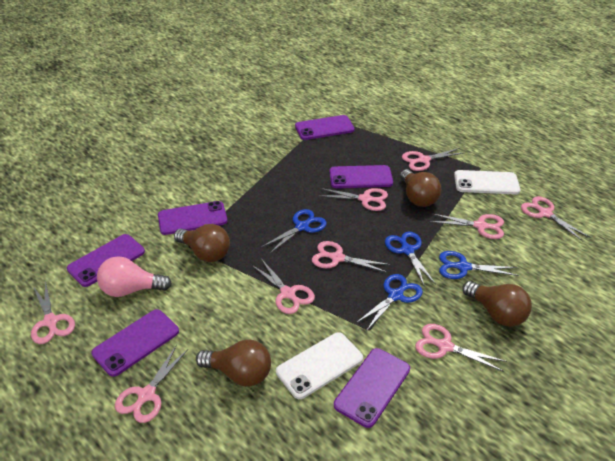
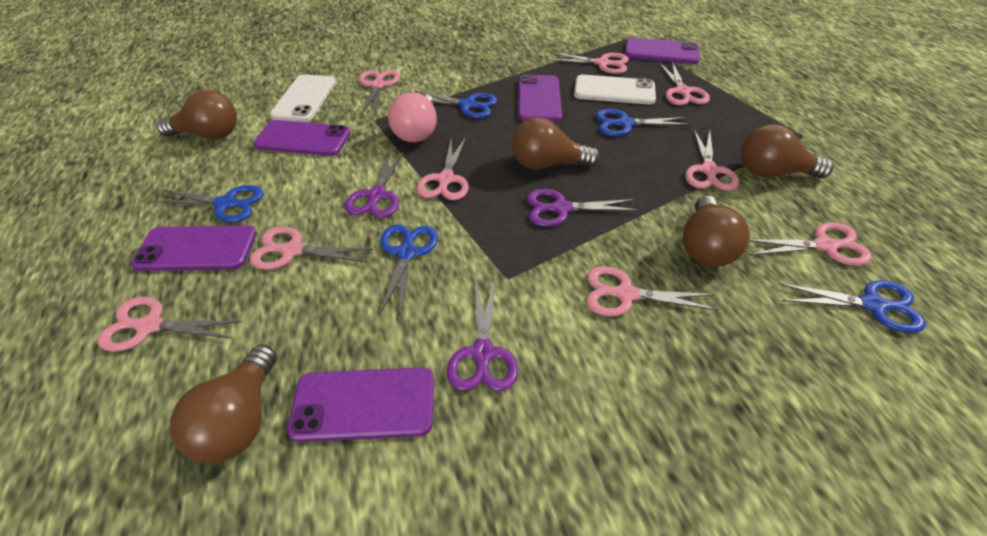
blue scissors: 4 -> 5
brown light bulb: 4 -> 5
purple phone: 6 -> 5
purple scissors: 0 -> 3

